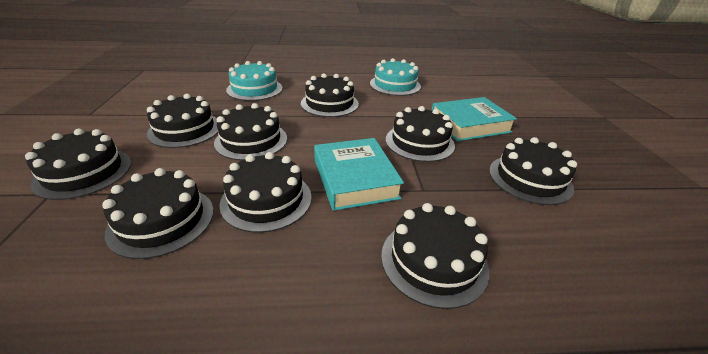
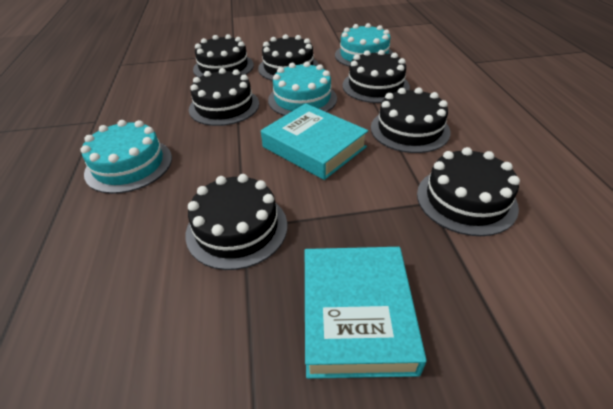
black cake: 9 -> 7
turquoise cake: 2 -> 3

